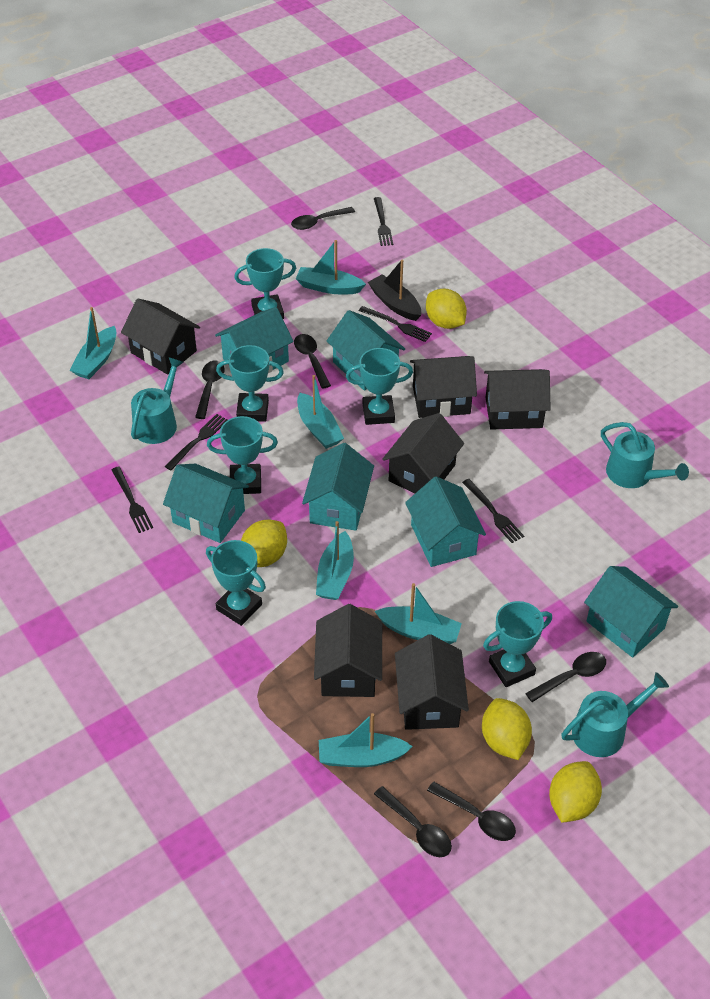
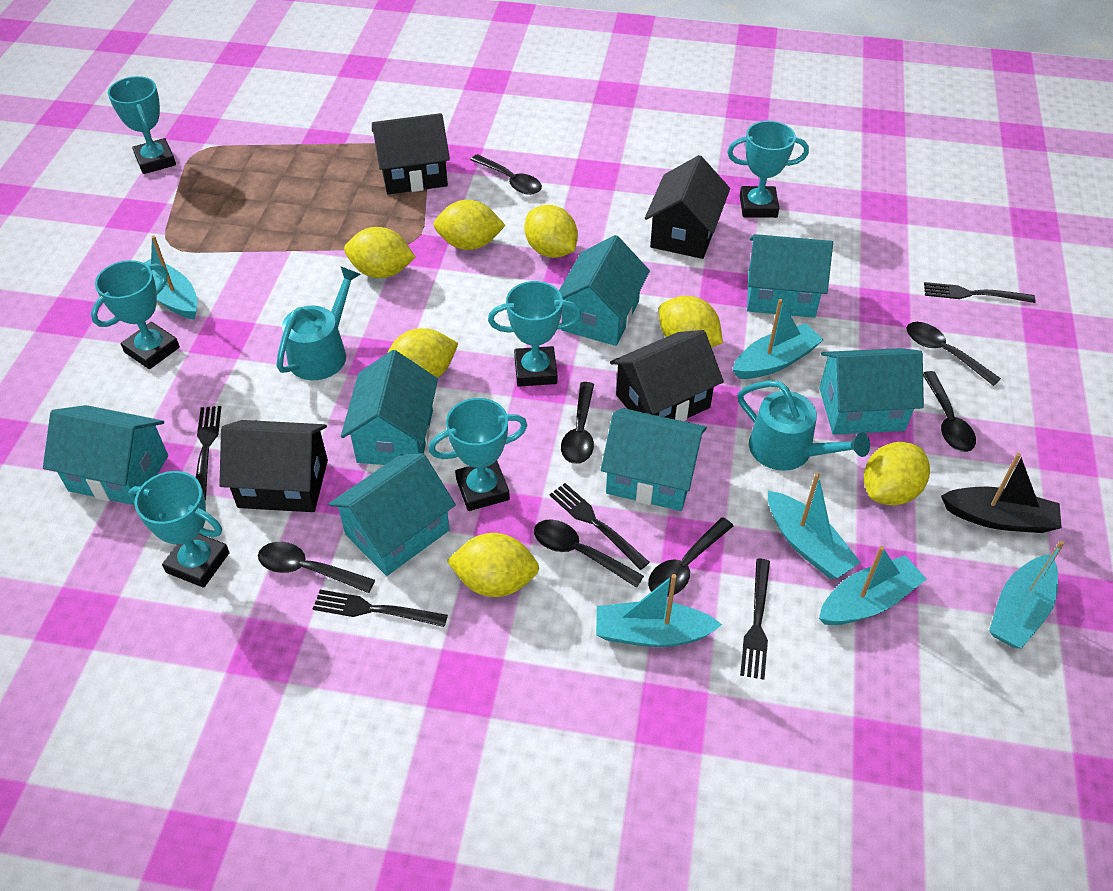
black house: 6 -> 4
black spoon: 6 -> 7
turquoise house: 6 -> 7
turquoise watering can: 3 -> 2
yellow lemon: 4 -> 7

